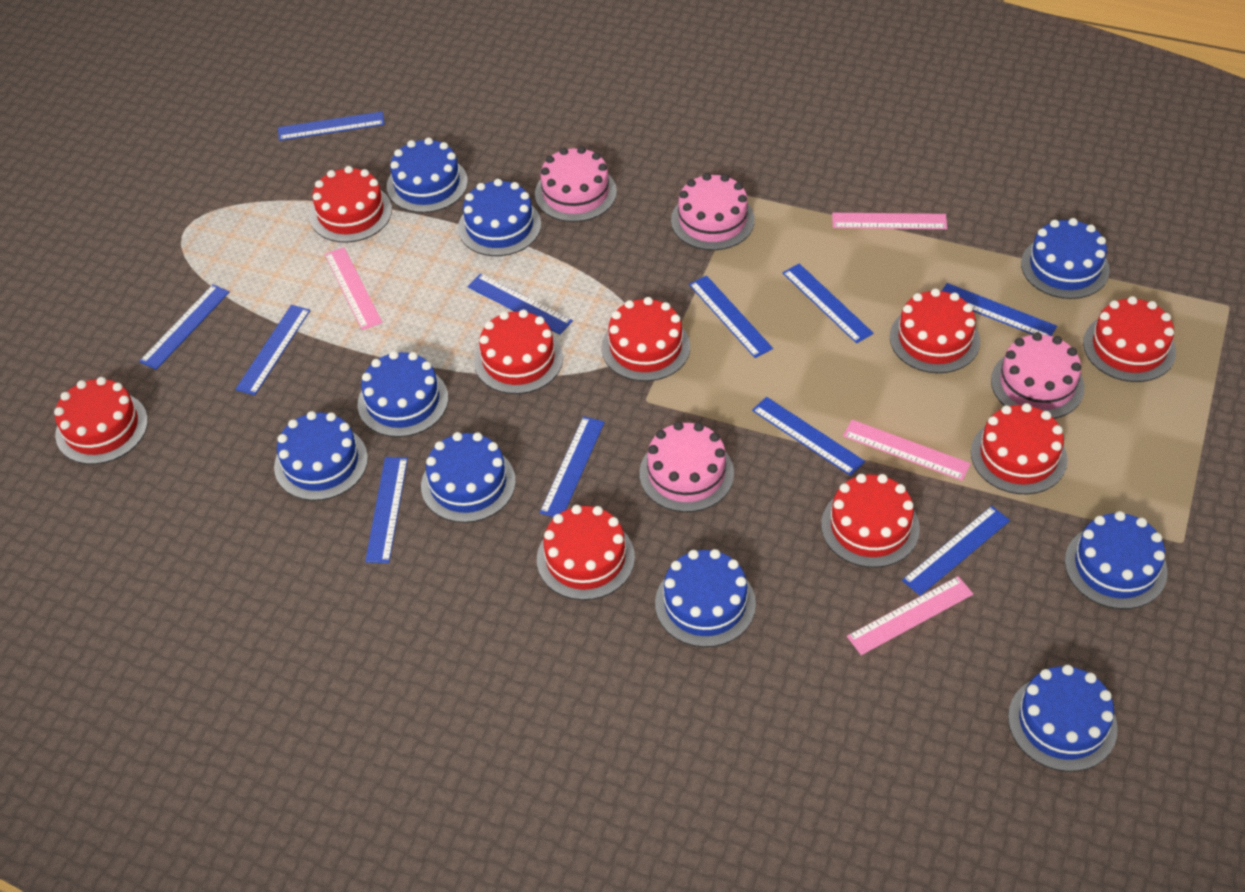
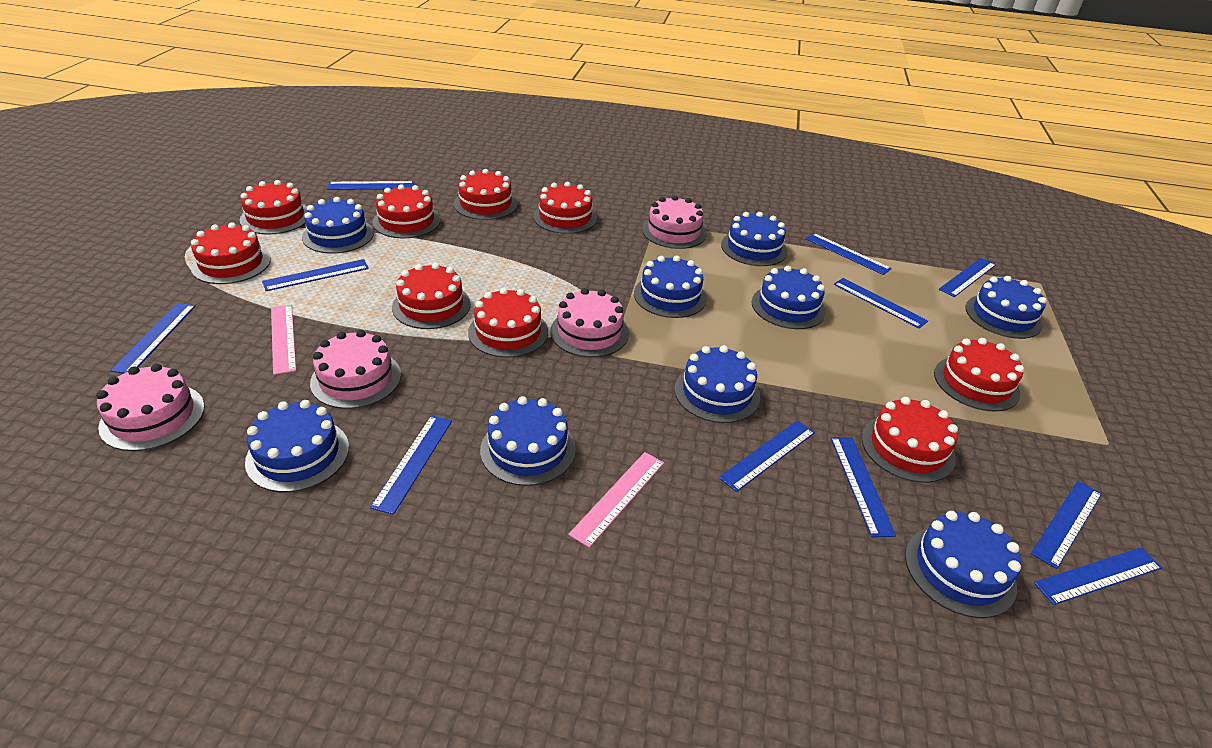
pink ruler: 4 -> 2

